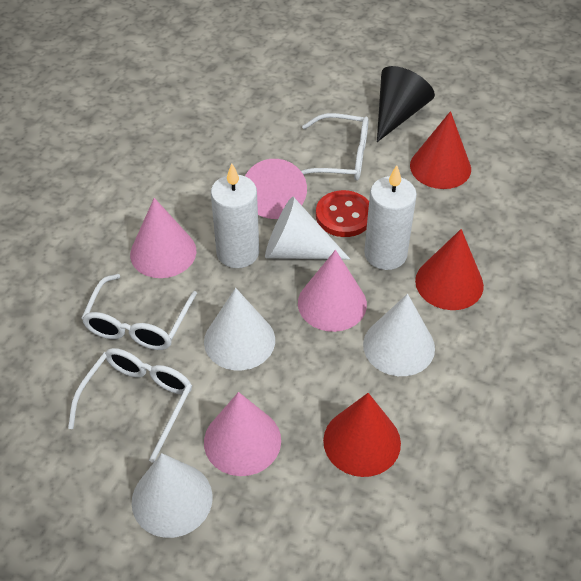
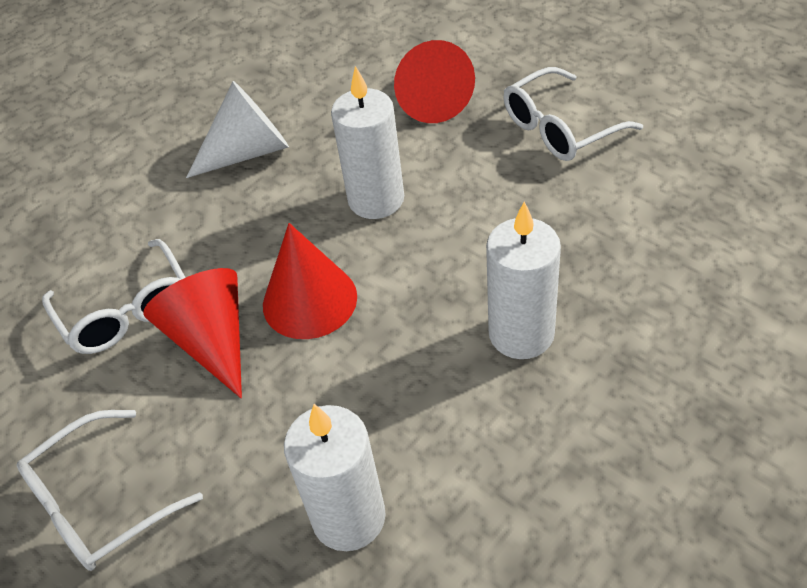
black cone: 1 -> 0
pink cone: 4 -> 0
red button: 1 -> 0
white candle: 2 -> 3
white cone: 4 -> 1

